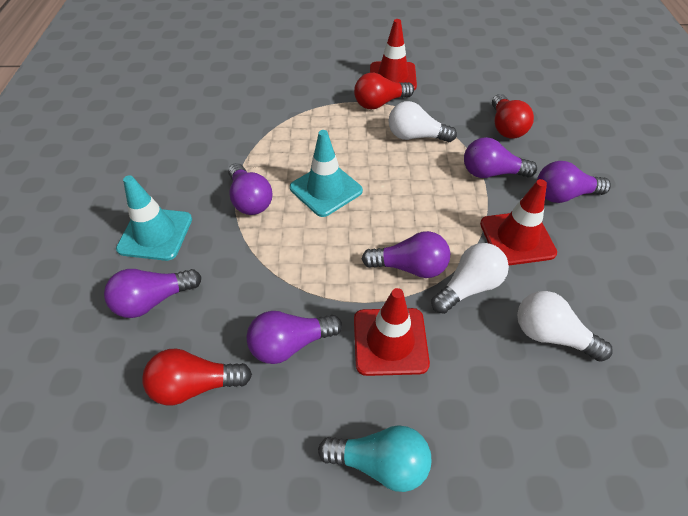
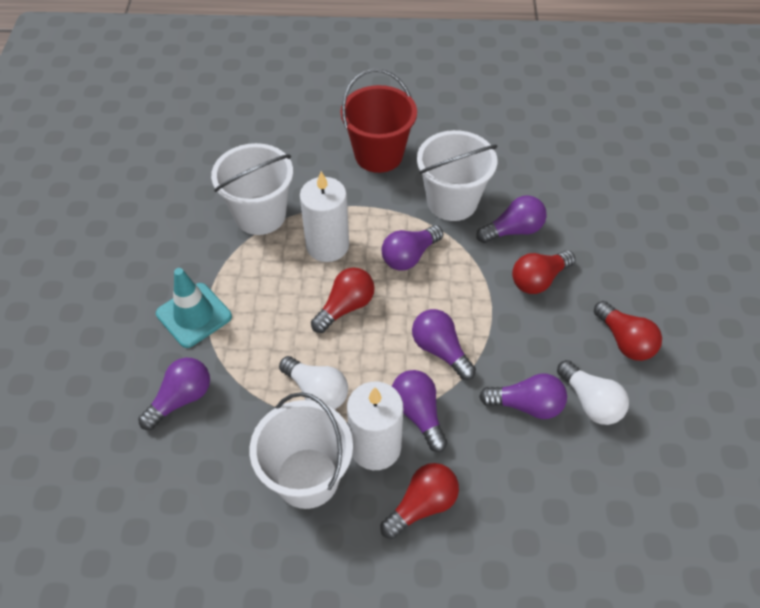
red bucket: 0 -> 1
red light bulb: 3 -> 4
red traffic cone: 3 -> 0
turquoise light bulb: 1 -> 0
turquoise traffic cone: 2 -> 1
white bucket: 0 -> 3
white candle: 0 -> 2
white light bulb: 3 -> 2

